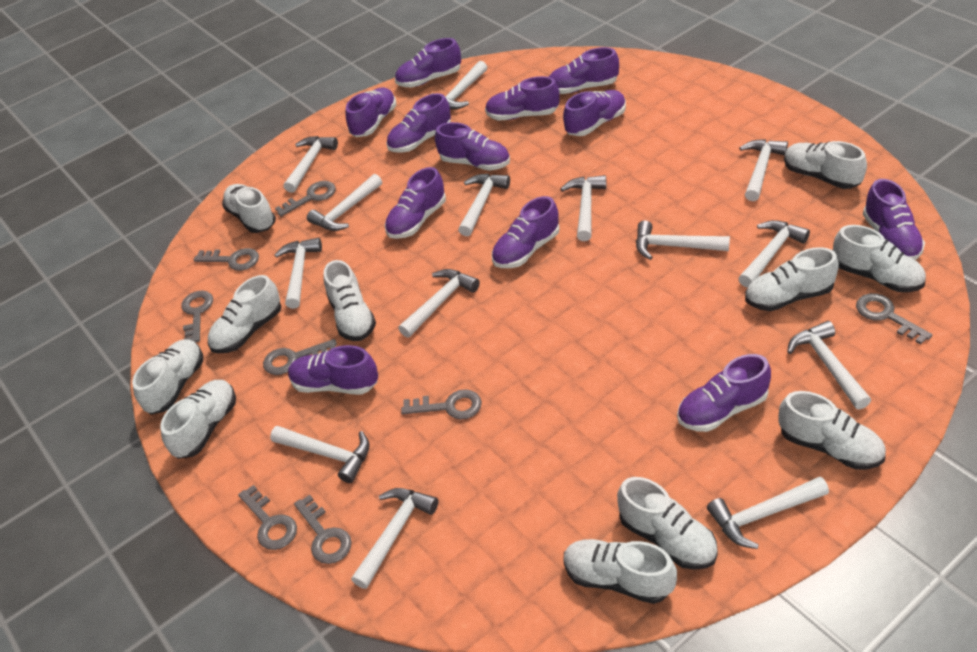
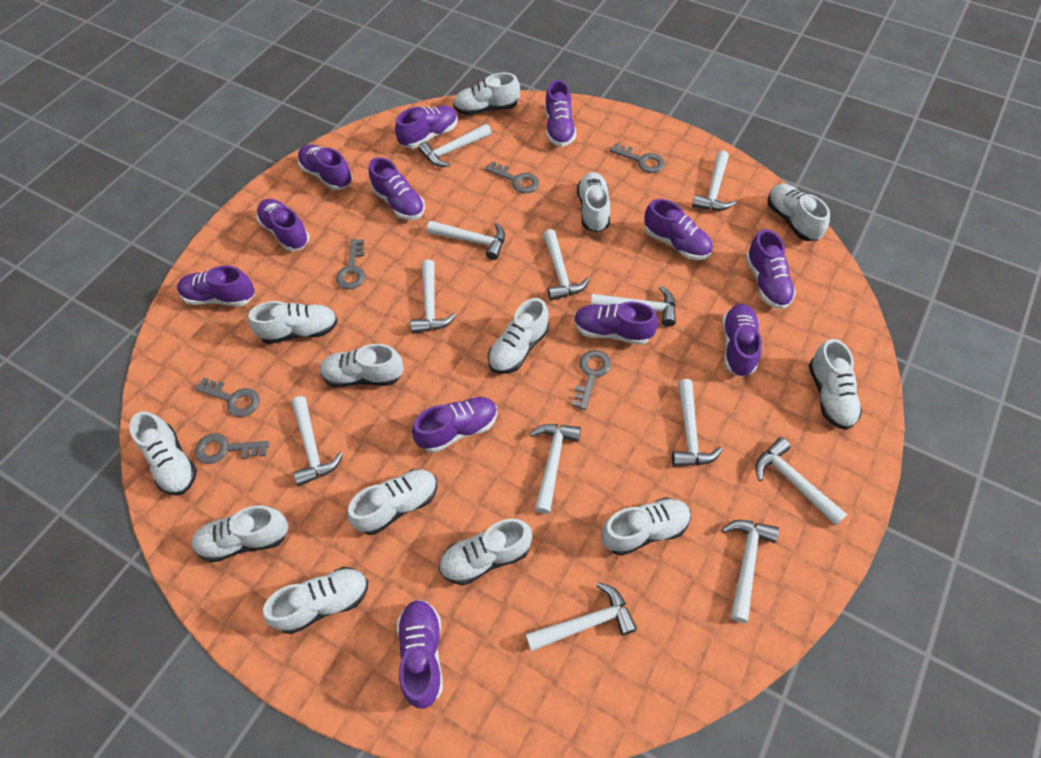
grey key: 8 -> 6
white hammer: 14 -> 12
white shoe: 11 -> 13

